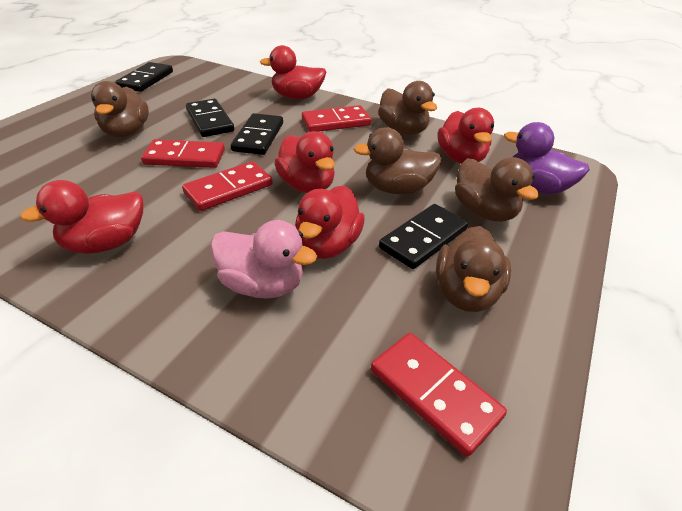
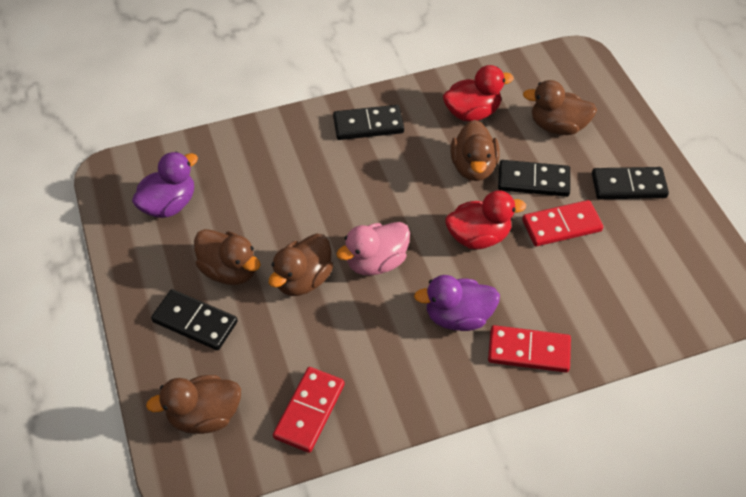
purple duck: 1 -> 2
red domino: 4 -> 3
red duck: 5 -> 2

